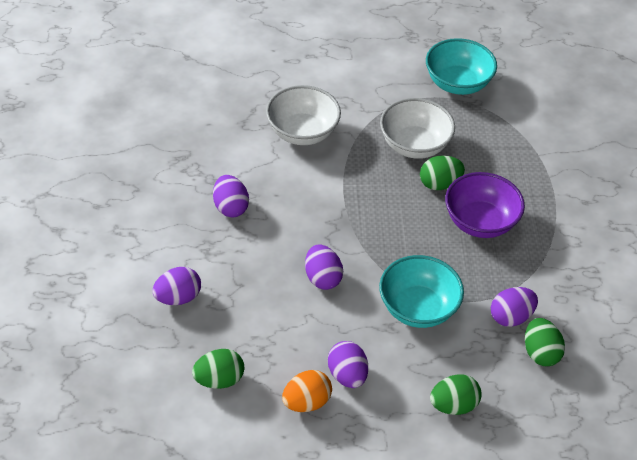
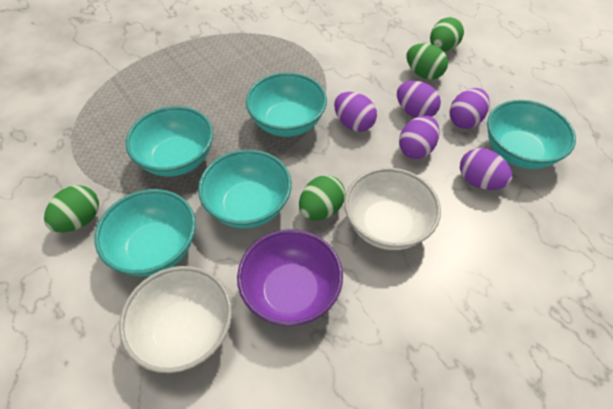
orange egg: 1 -> 0
turquoise bowl: 2 -> 5

